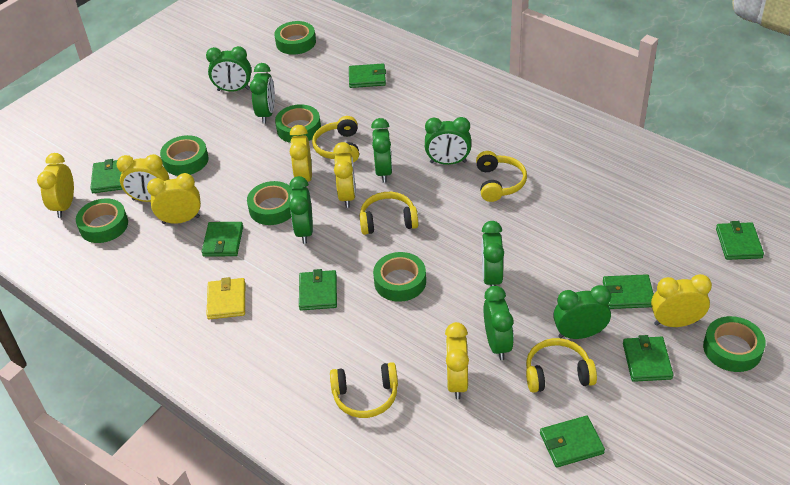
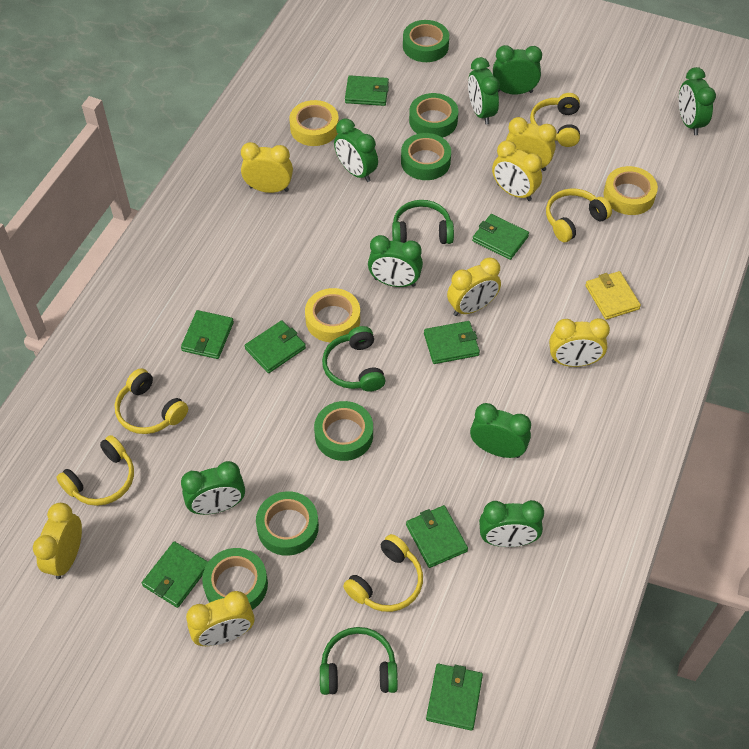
green headphones: 0 -> 3
green tape: 7 -> 6
yellow tape: 0 -> 3

